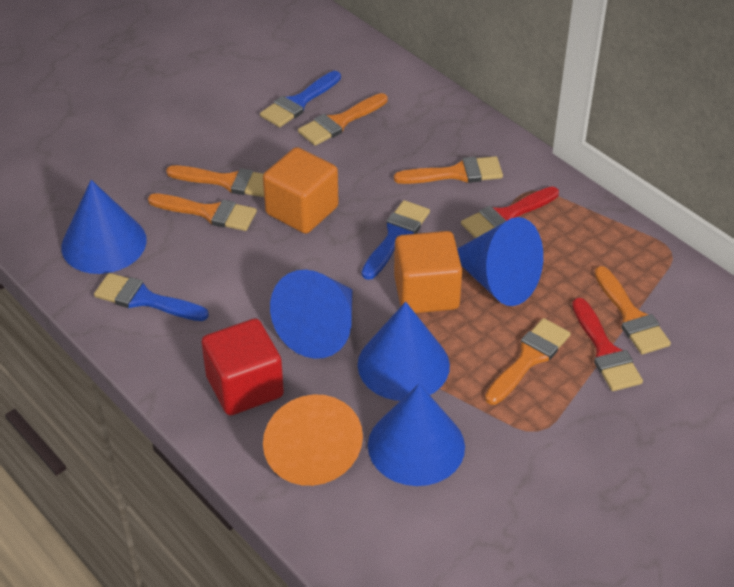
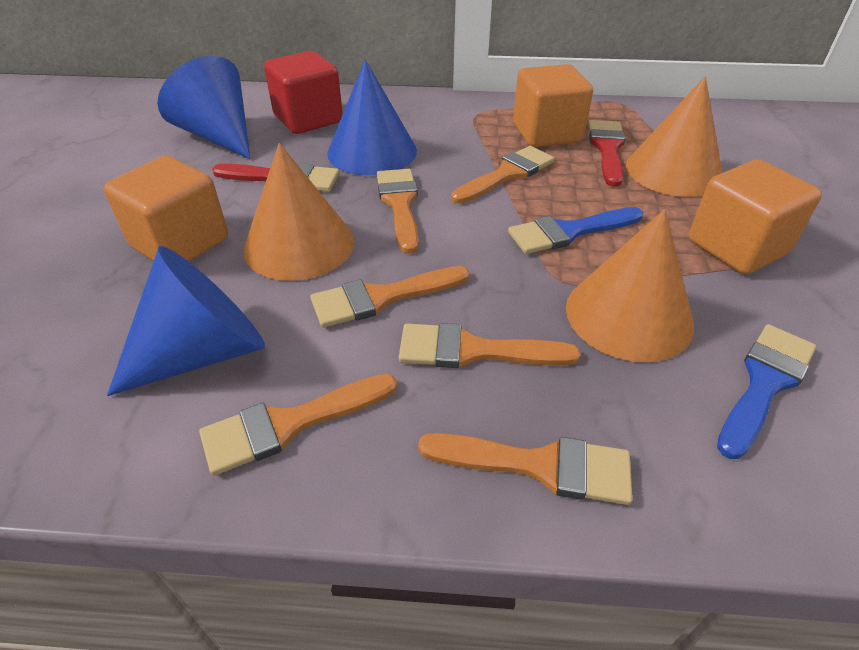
blue brush: 3 -> 2
blue cone: 5 -> 3
orange cone: 1 -> 3
orange cube: 2 -> 3

